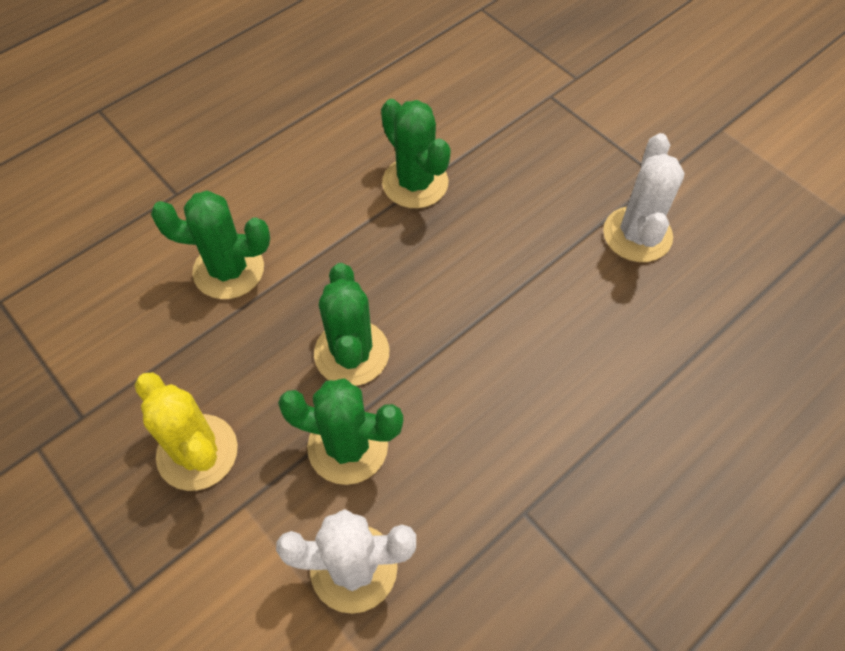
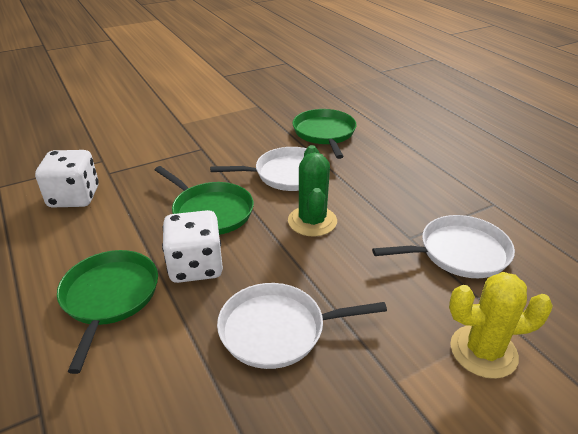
green cactus: 4 -> 1
green pan: 0 -> 3
white cactus: 2 -> 0
white dice: 0 -> 2
white pan: 0 -> 3

